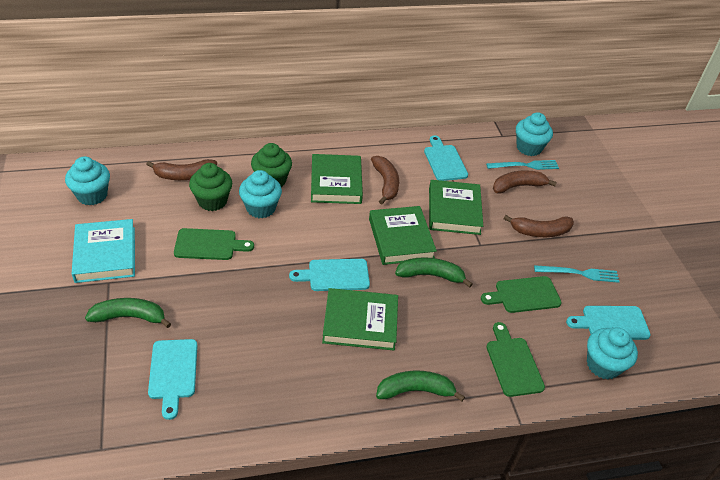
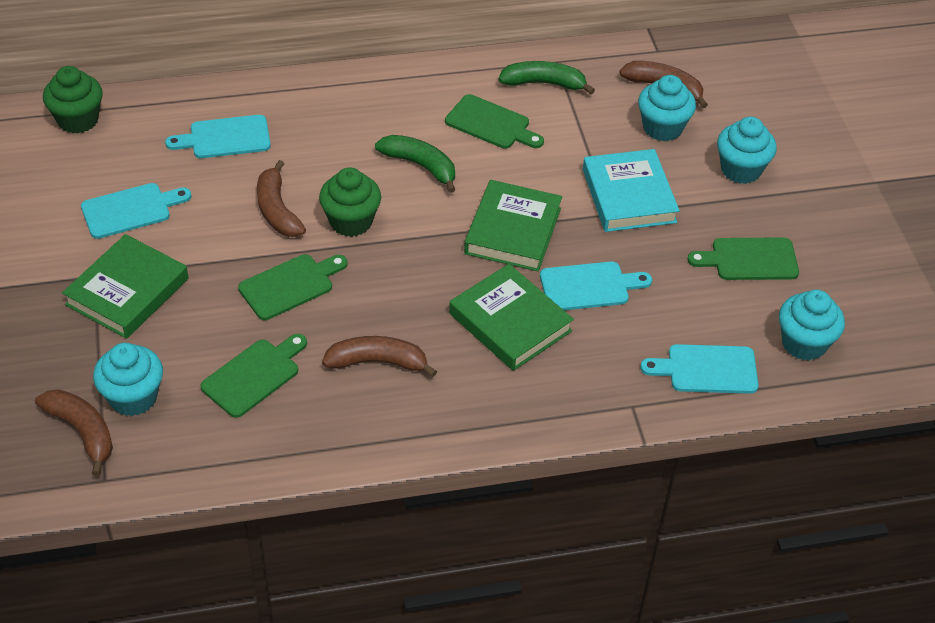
green banana: 3 -> 2
green book: 4 -> 3
green cutting board: 3 -> 4
turquoise fork: 2 -> 0

